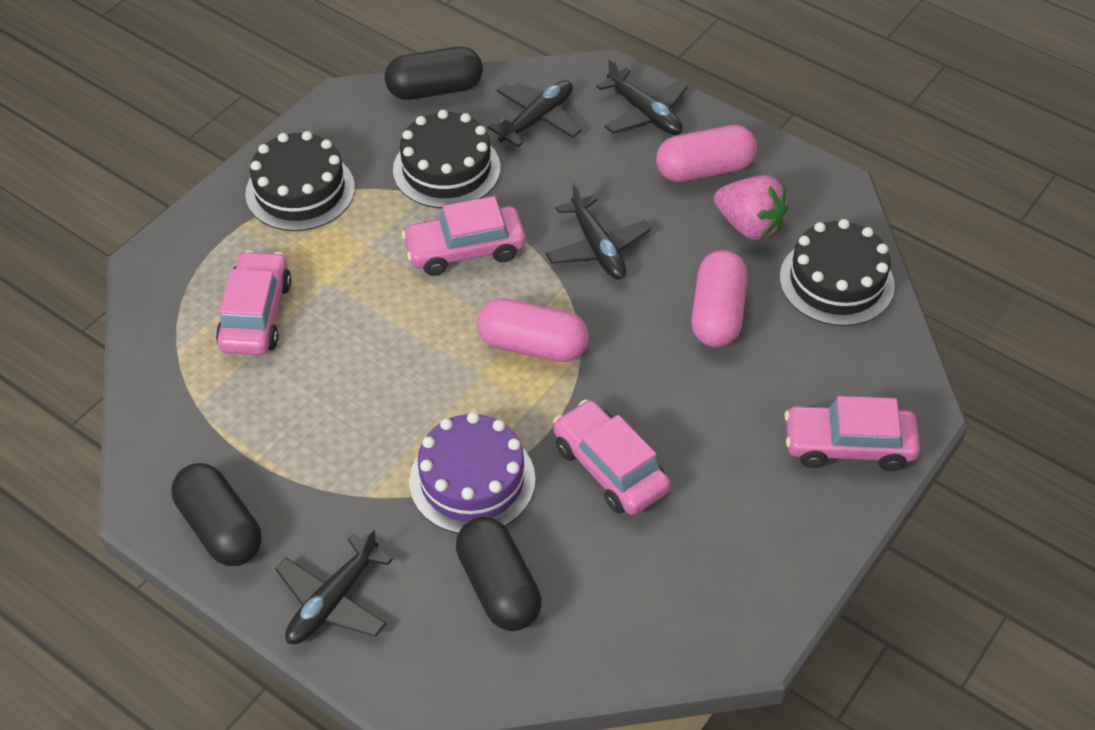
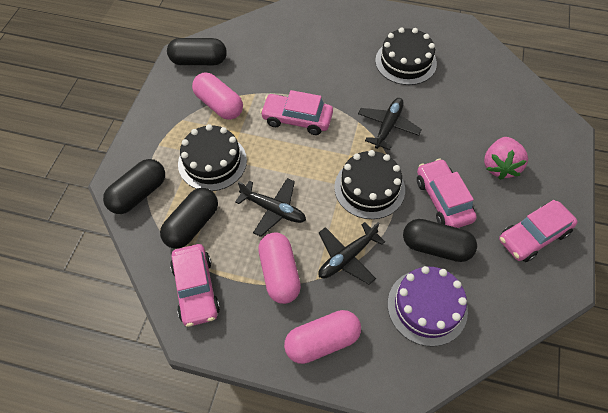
black capsule: 3 -> 4
black plane: 4 -> 3

